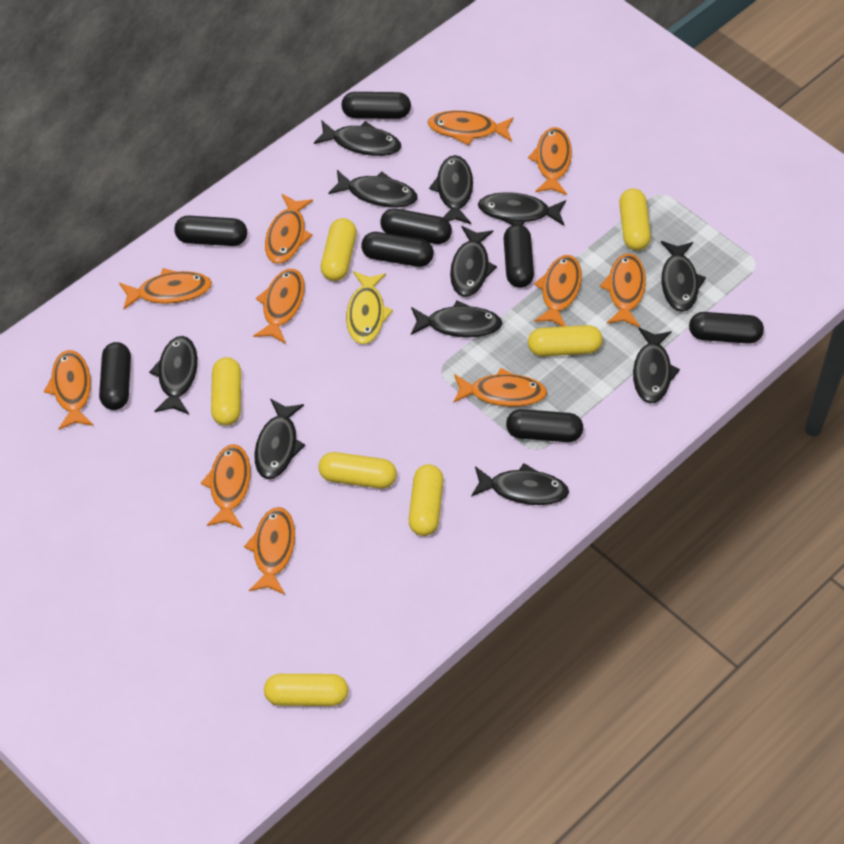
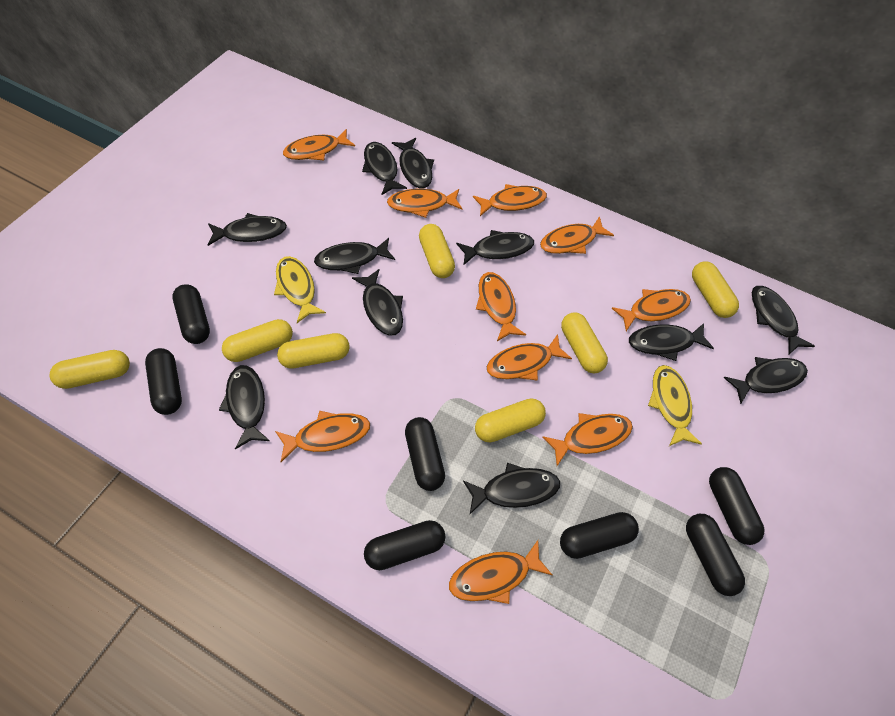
black capsule: 8 -> 7
orange fish: 11 -> 10
yellow fish: 1 -> 2

